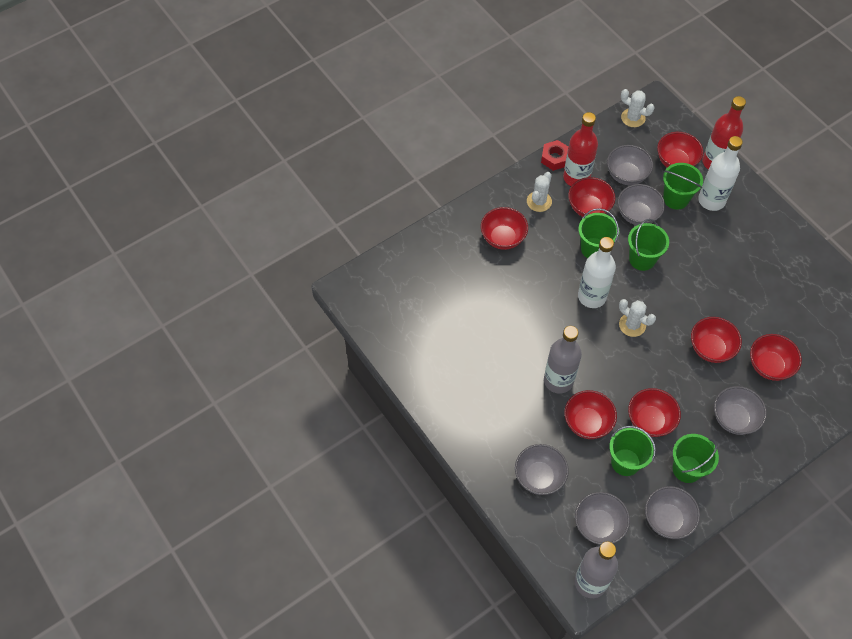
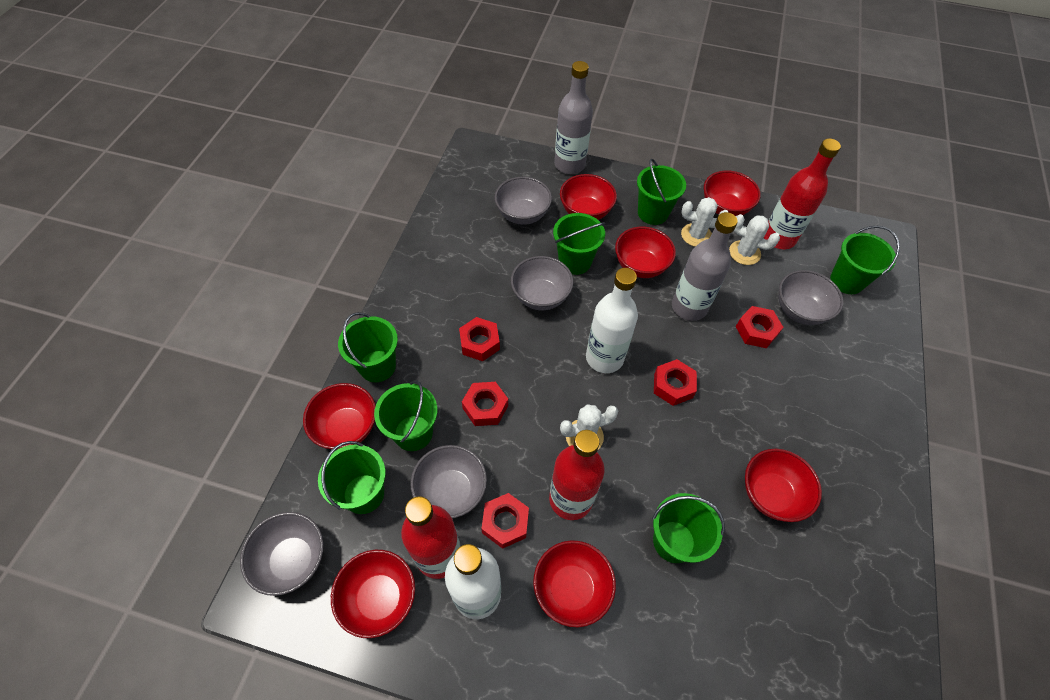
green bucket: 5 -> 7
grey bowl: 6 -> 5
red bottle: 2 -> 3
red nut: 1 -> 5

